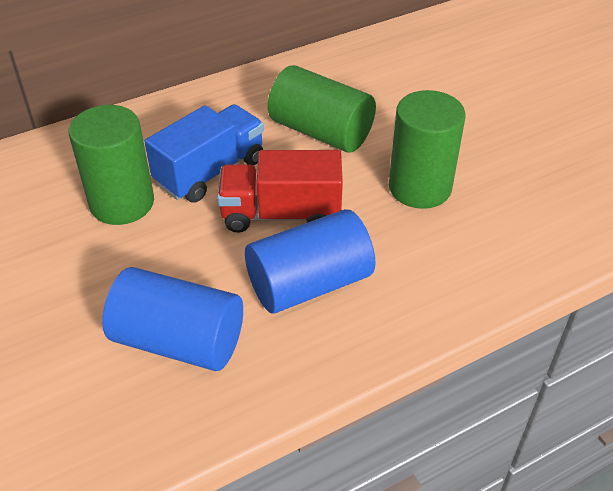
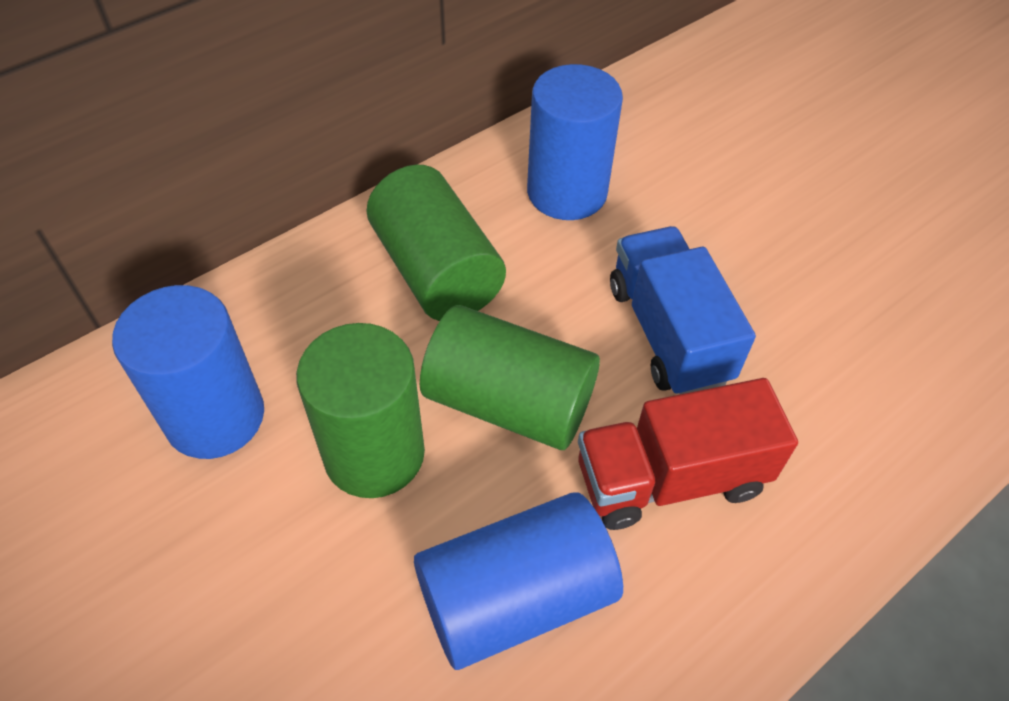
blue cylinder: 2 -> 3

